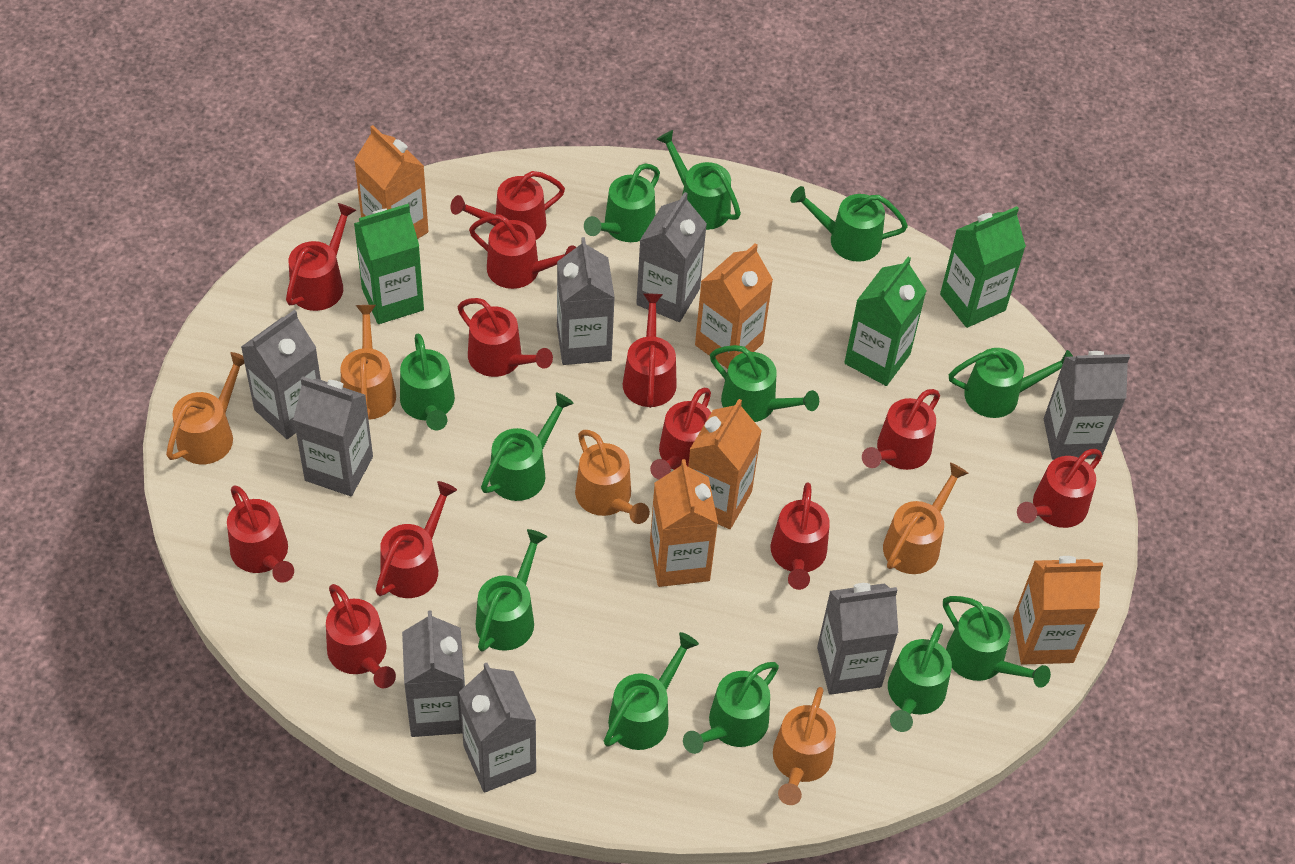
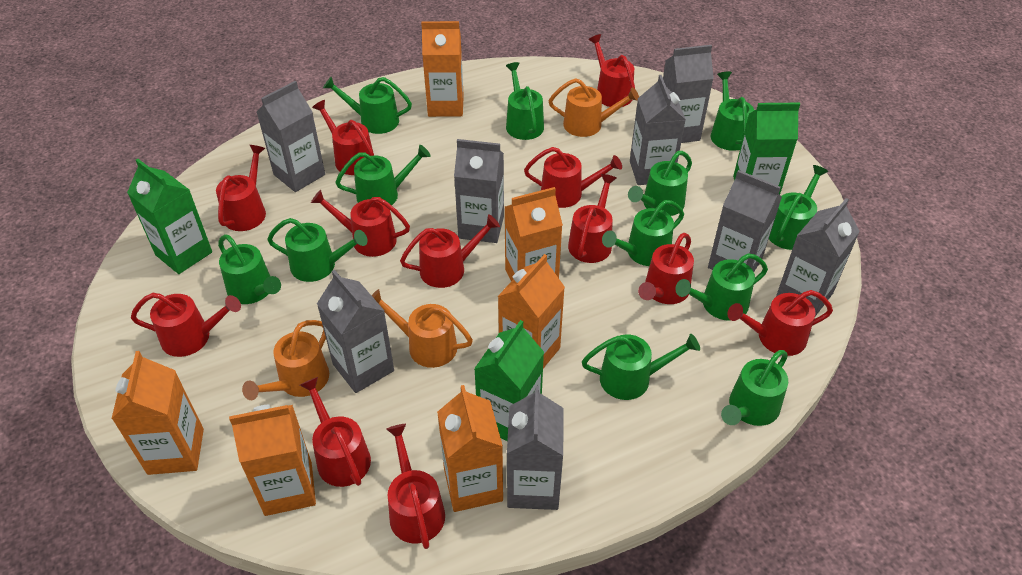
orange carton: 5 -> 6
orange watering can: 5 -> 3

